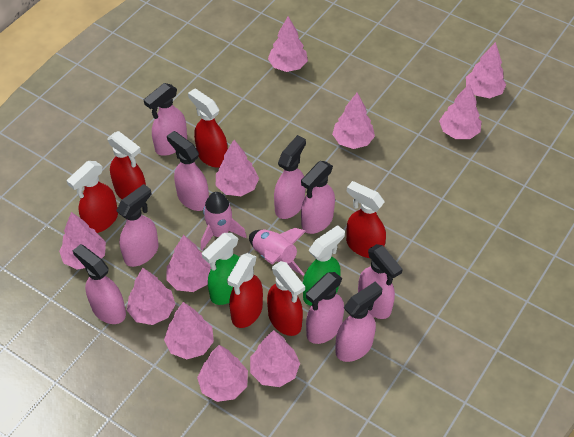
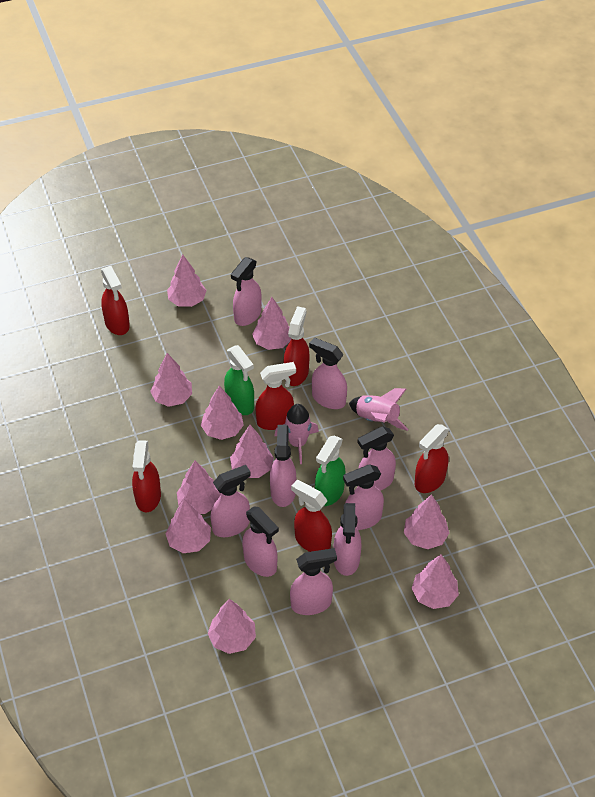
pink tree: 11 -> 10

